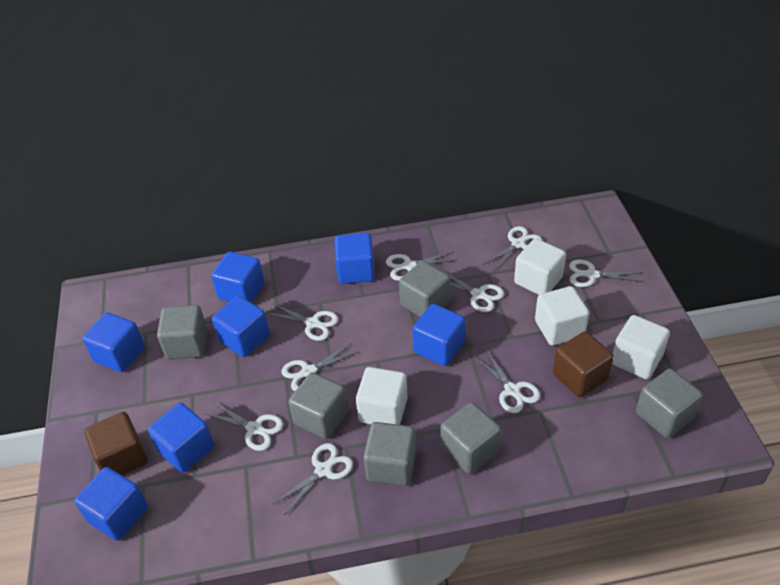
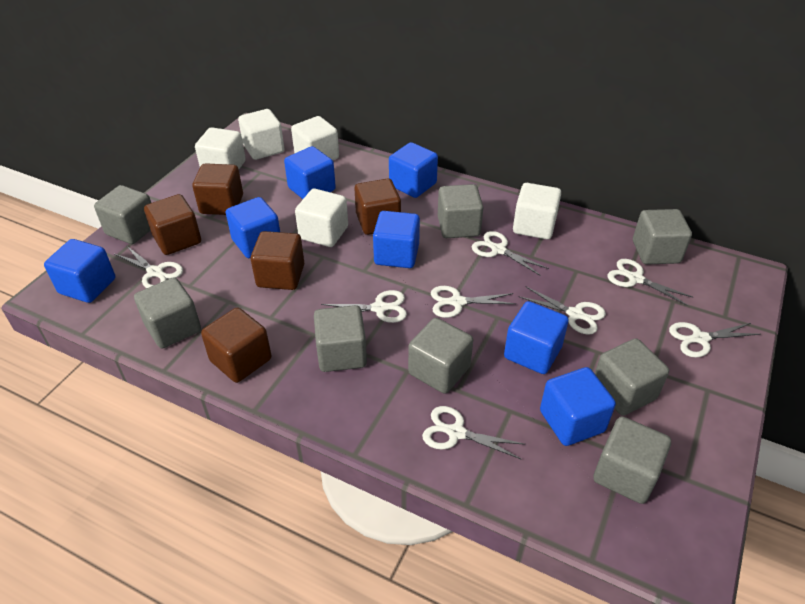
brown cube: 2 -> 5
grey cube: 6 -> 8
white cube: 4 -> 5
white scissors: 9 -> 8

